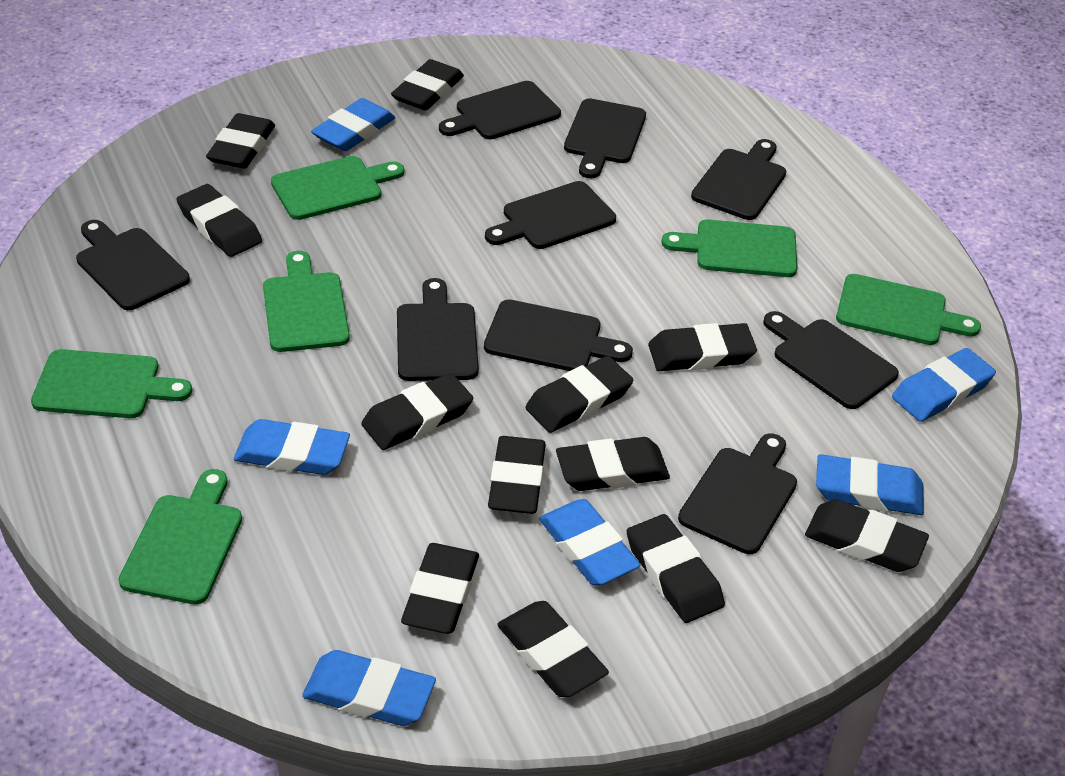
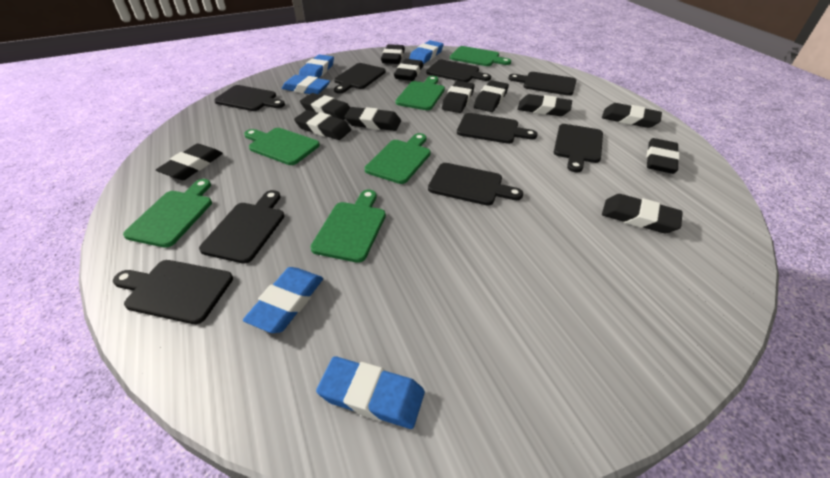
blue eraser: 6 -> 5

